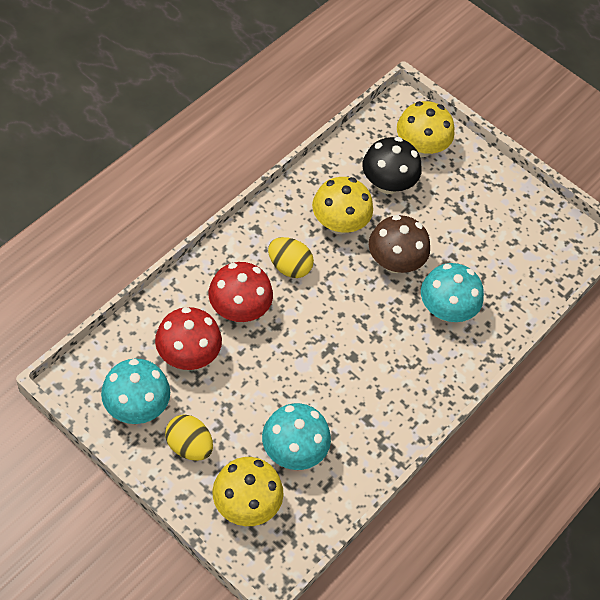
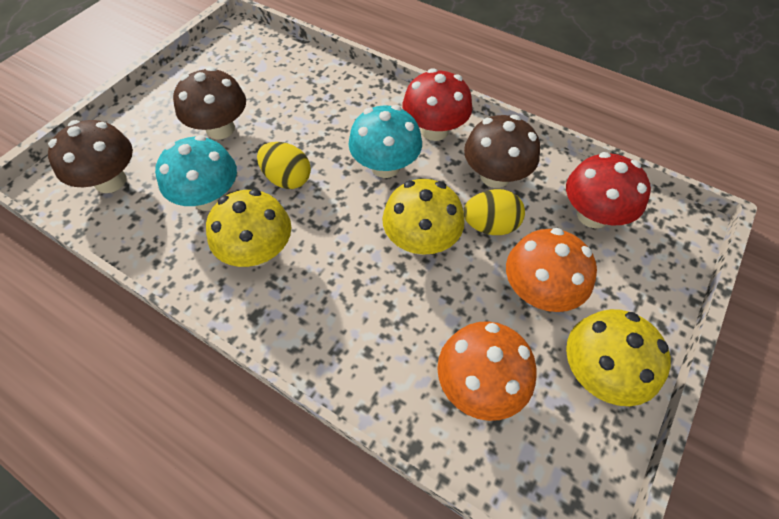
black mushroom: 1 -> 0
brown mushroom: 1 -> 3
orange mushroom: 0 -> 2
turquoise mushroom: 3 -> 2

